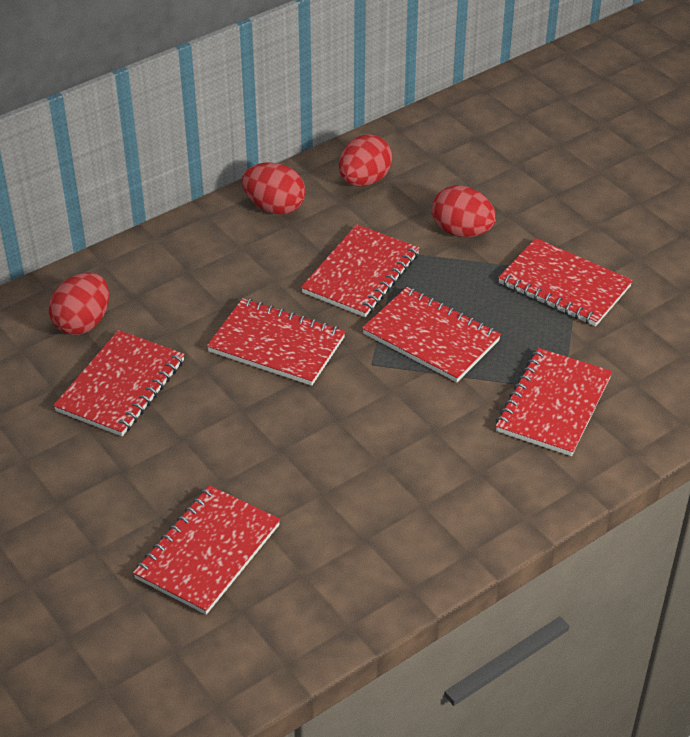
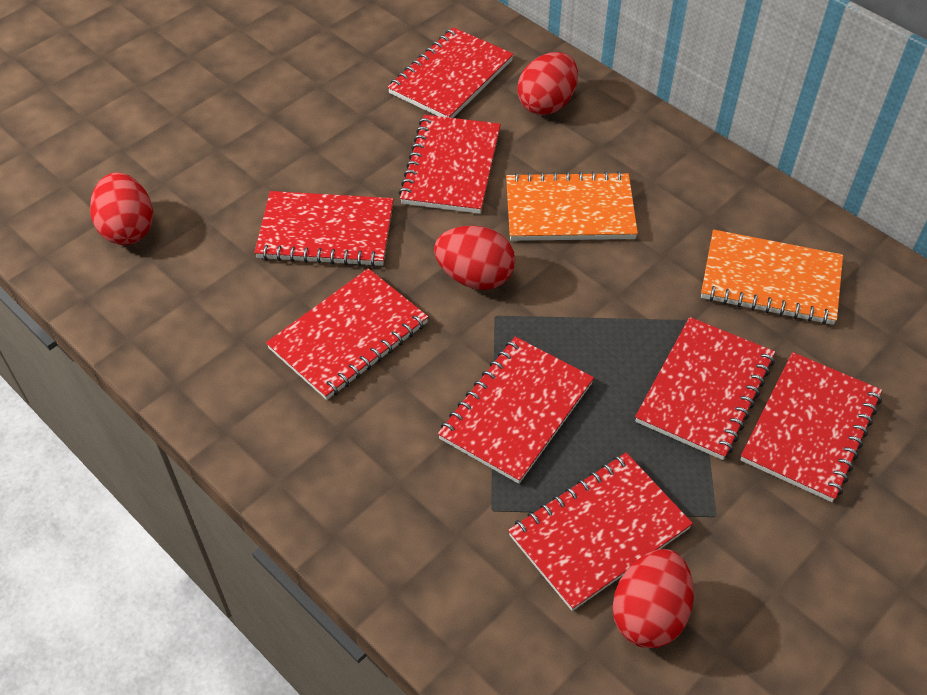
orange notebook: 0 -> 2
red notebook: 7 -> 8

